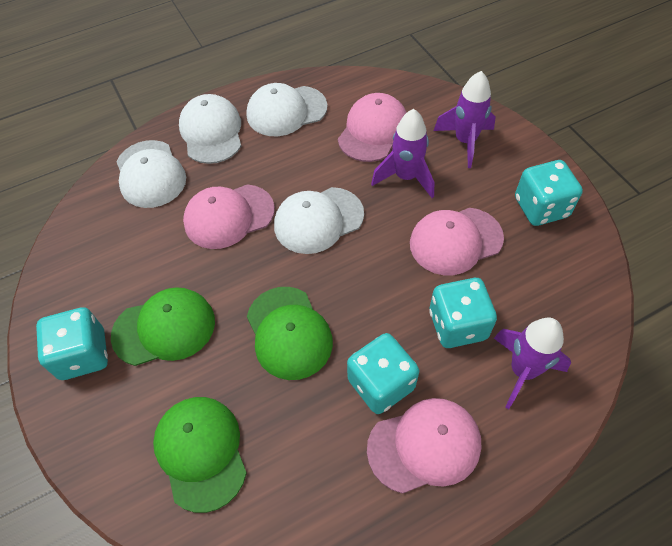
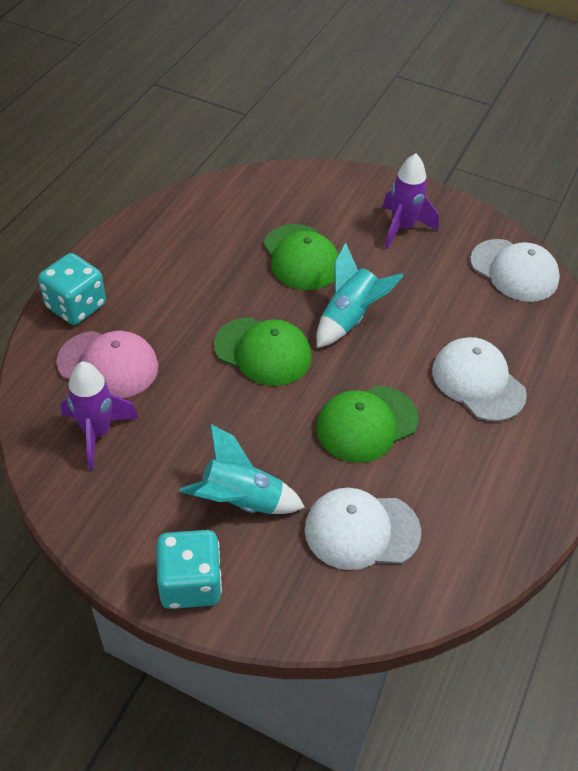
pink cap: 4 -> 1
purple rocket: 3 -> 2
turquoise dice: 4 -> 2
turquoise rocket: 0 -> 2
white cap: 4 -> 3

